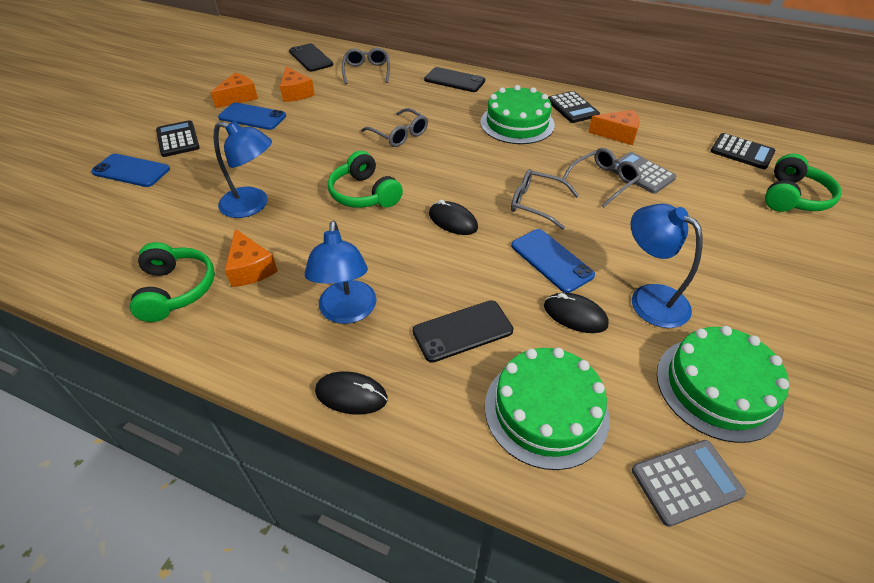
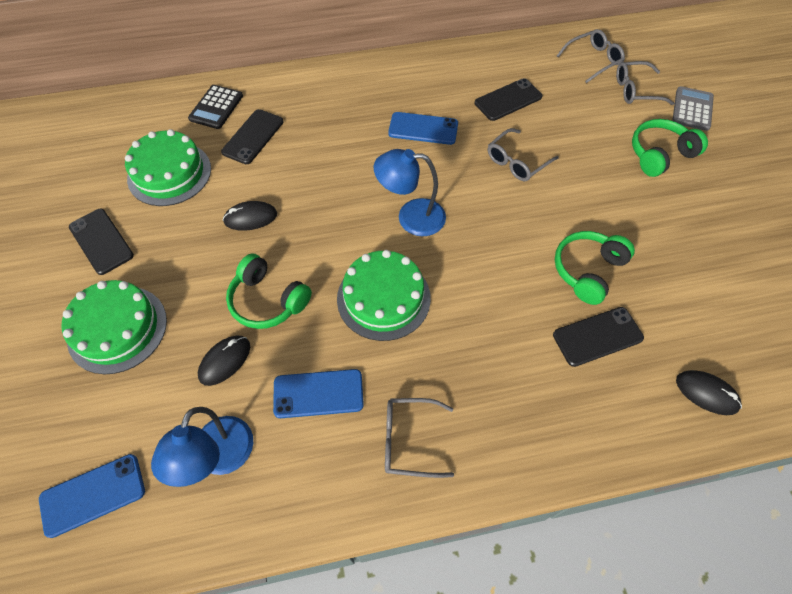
black calculator: 3 -> 1
black phone: 3 -> 4
blue lamp: 3 -> 2
grey calculator: 2 -> 1
orange cheese: 4 -> 0

